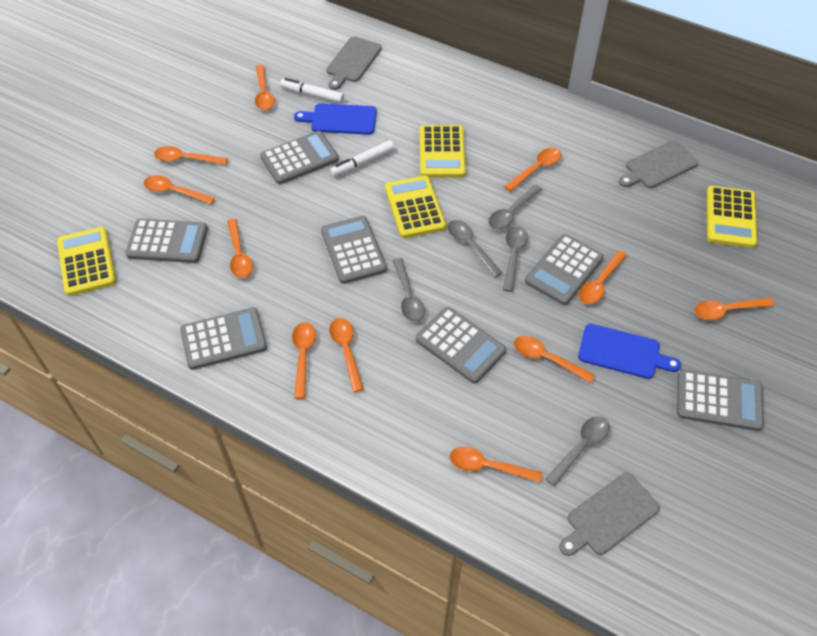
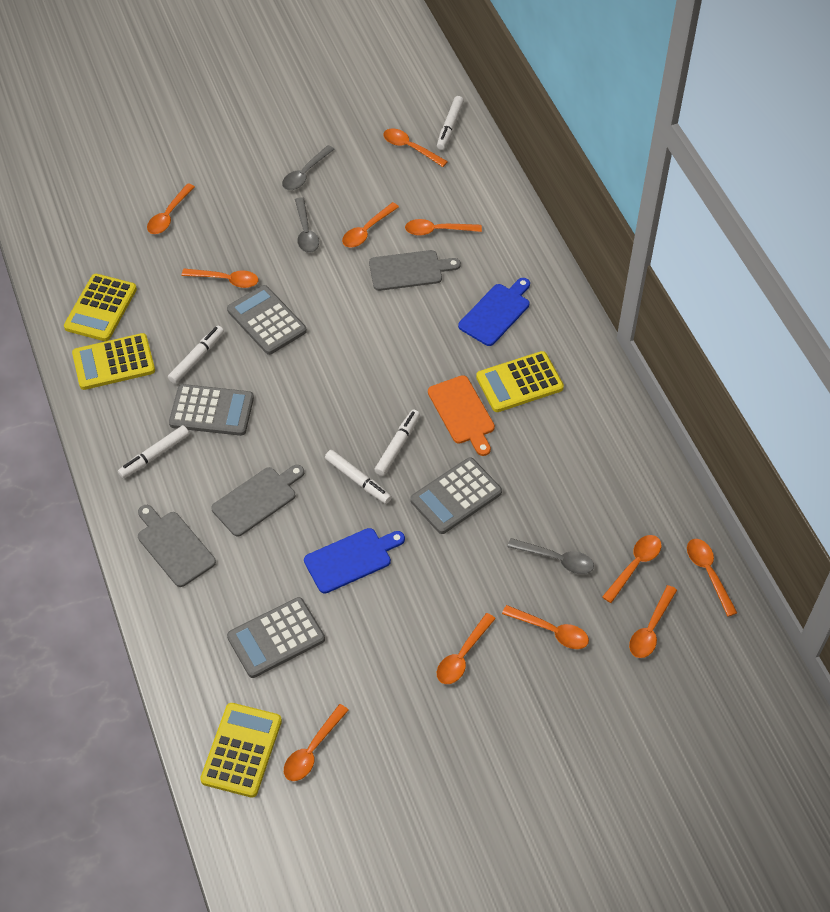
grey calculator: 7 -> 4
grey spoon: 5 -> 3
orange cutting board: 0 -> 1
white marker: 2 -> 5

